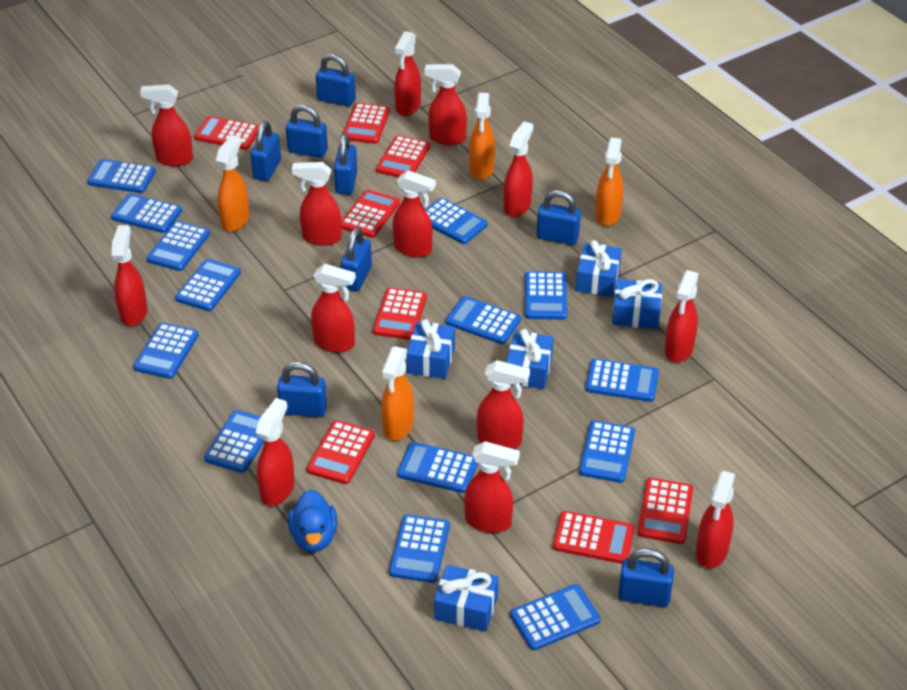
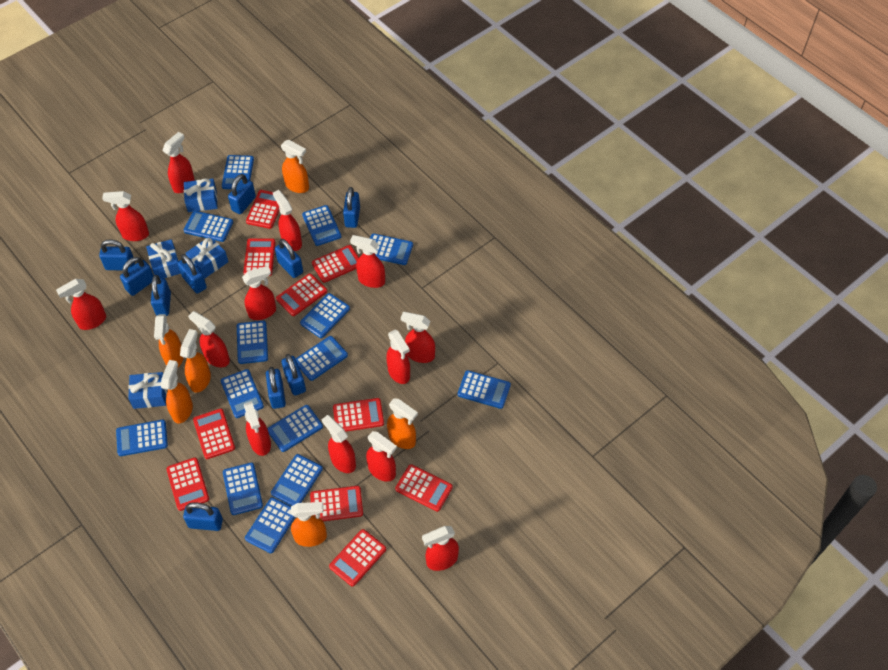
blue duck: 1 -> 0
blue gift: 5 -> 4
blue padlock: 8 -> 10
orange spray bottle: 4 -> 6
red calculator: 8 -> 10

